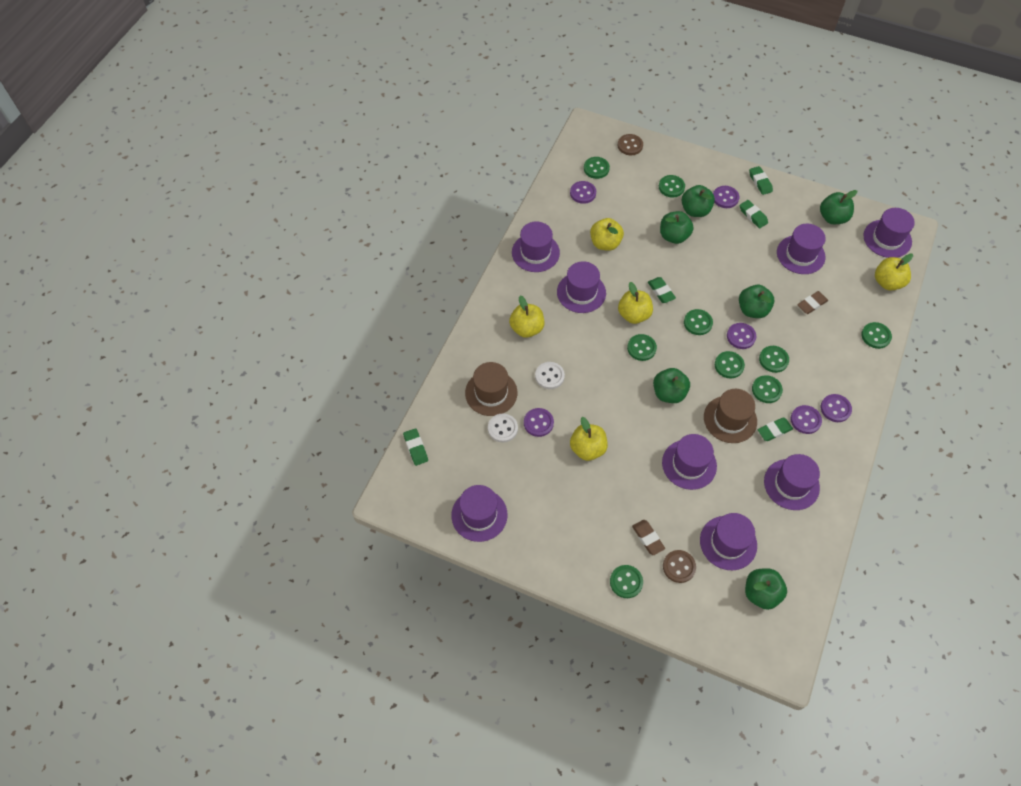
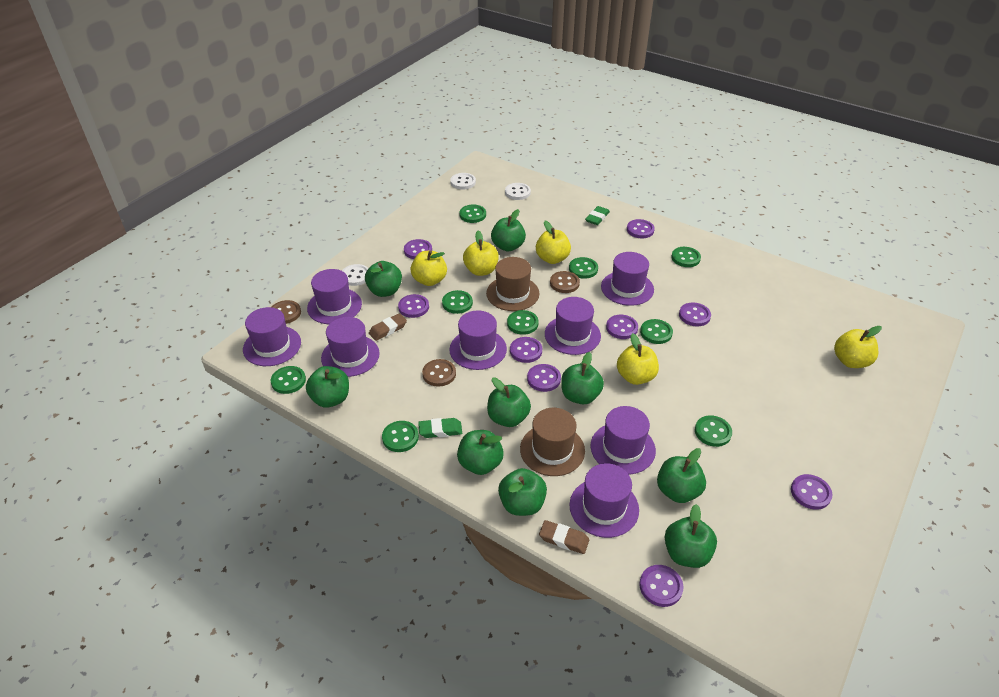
brown button: 2 -> 3
green apple: 6 -> 9
green eraser: 5 -> 2
purple button: 6 -> 9
white button: 2 -> 3

